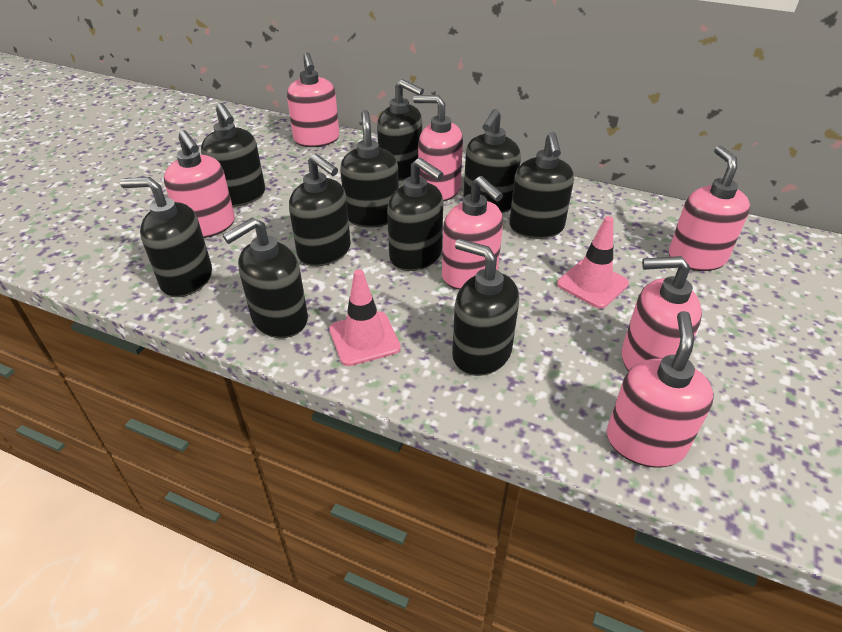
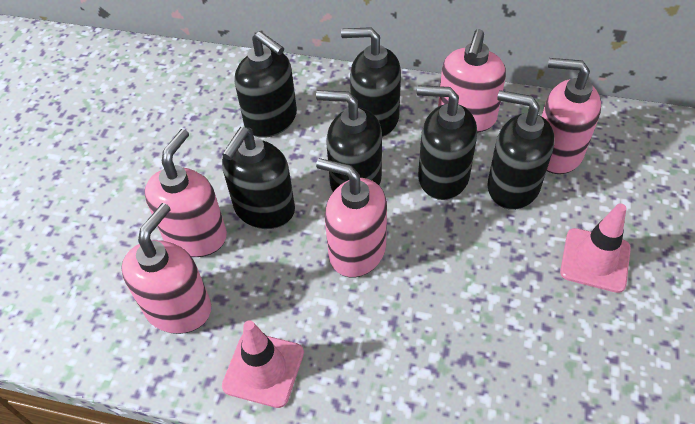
black soap dispenser: 10 -> 6
pink soap dispenser: 7 -> 5

